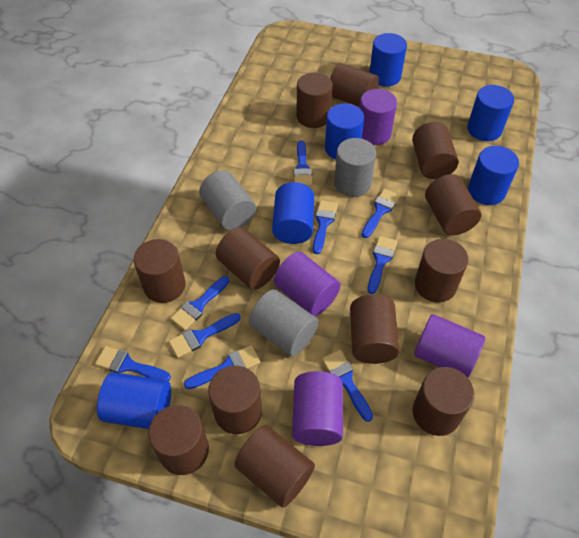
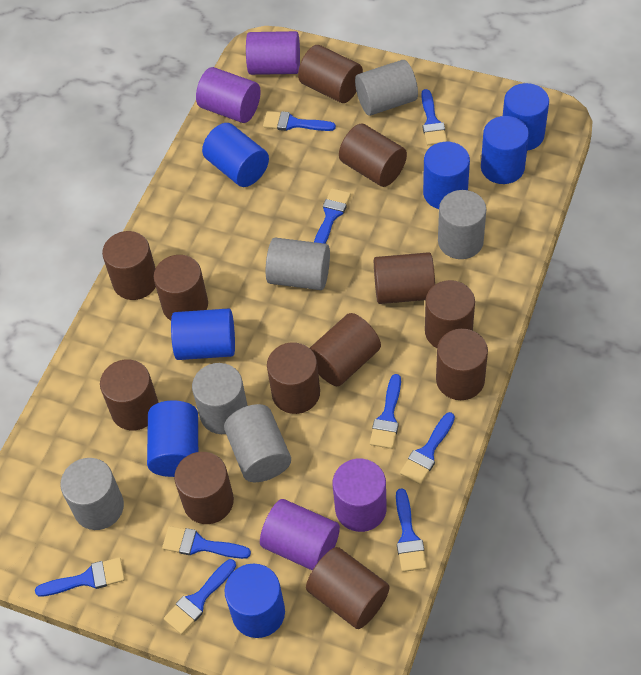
blue cylinder: 6 -> 7
grey cylinder: 3 -> 6

